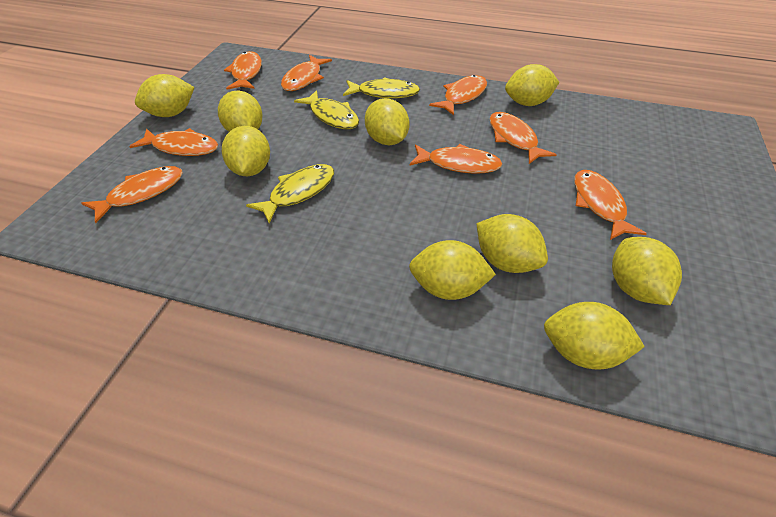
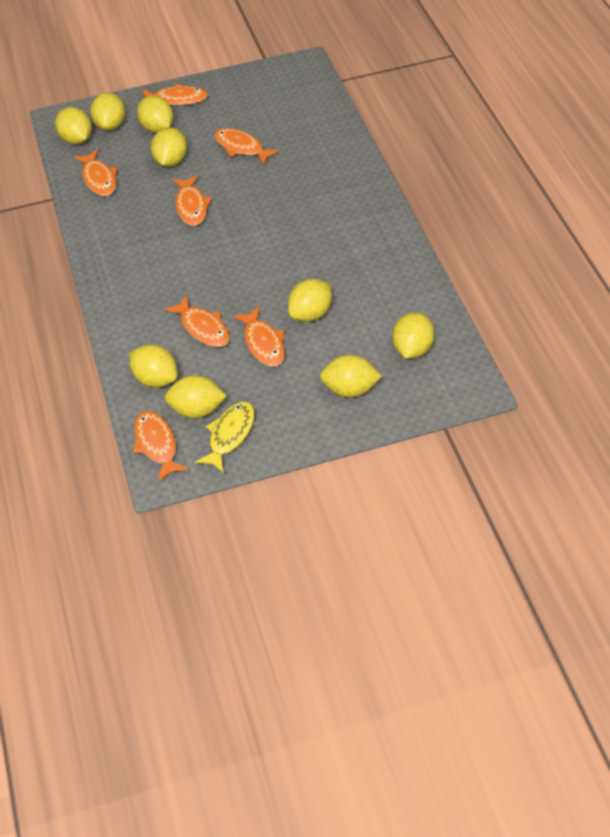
orange fish: 8 -> 7
yellow fish: 3 -> 1

